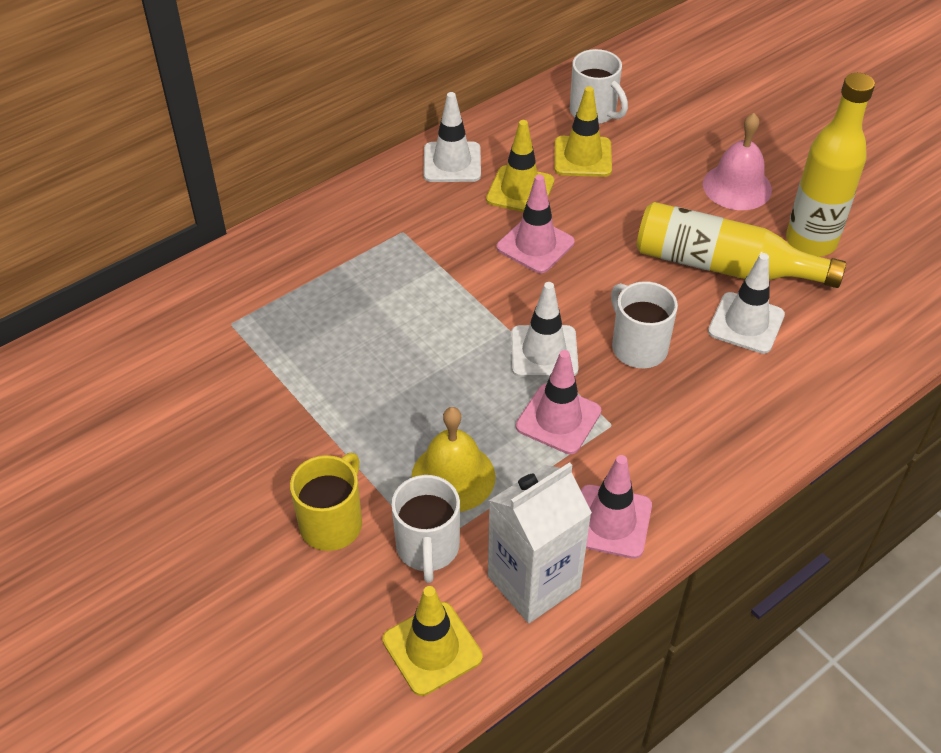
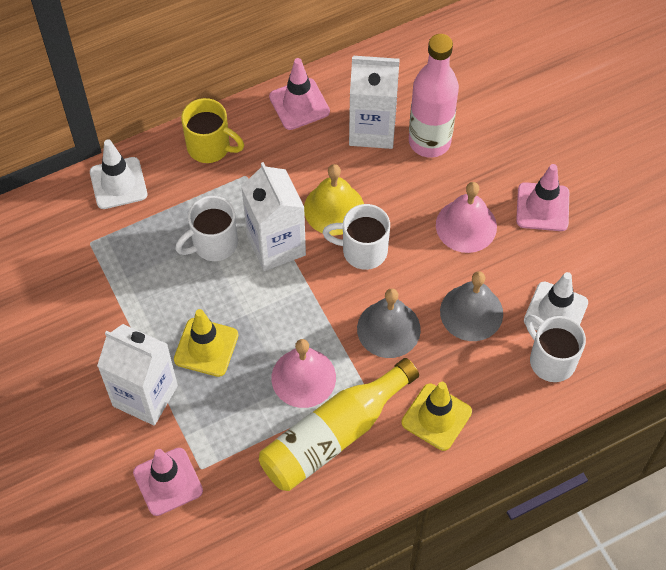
grey bell: 0 -> 2
pink bell: 1 -> 2
pink bottle: 0 -> 1
white carton: 1 -> 3
white traffic cone: 3 -> 2
yellow bottle: 2 -> 1
yellow traffic cone: 3 -> 2

